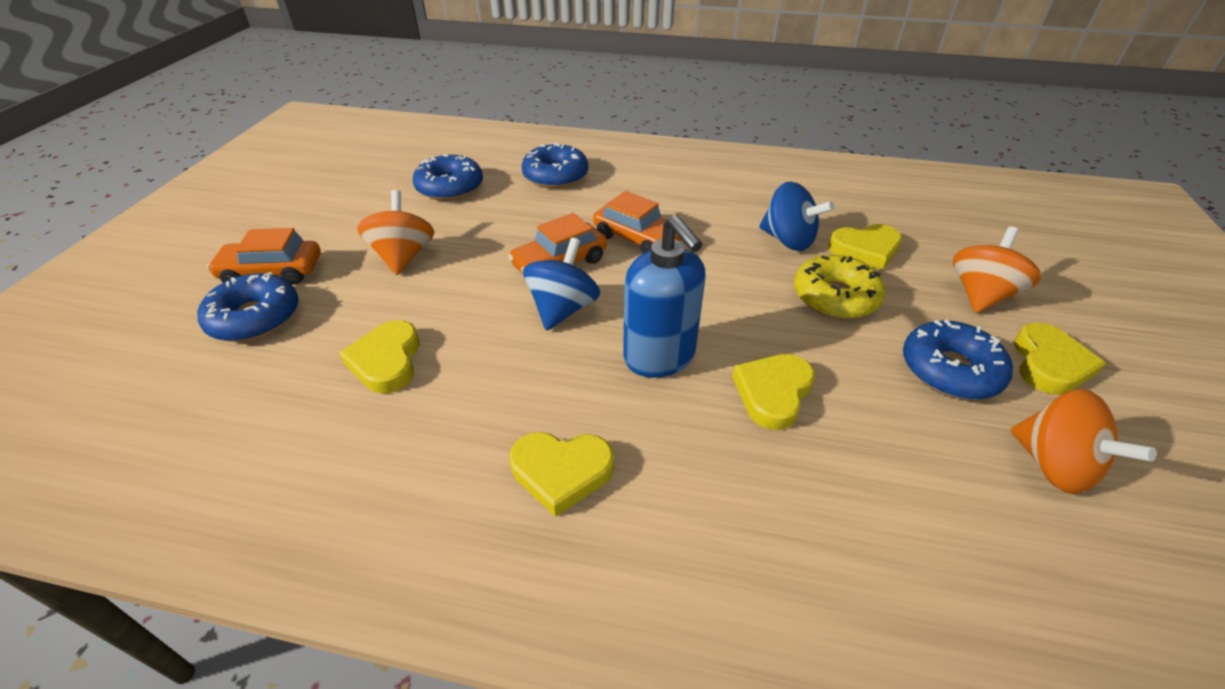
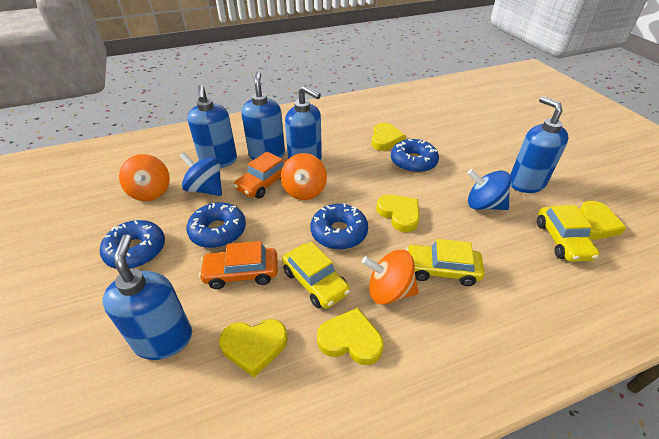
blue soap dispenser: 1 -> 5
orange car: 3 -> 2
yellow car: 0 -> 3
yellow donut: 1 -> 0

